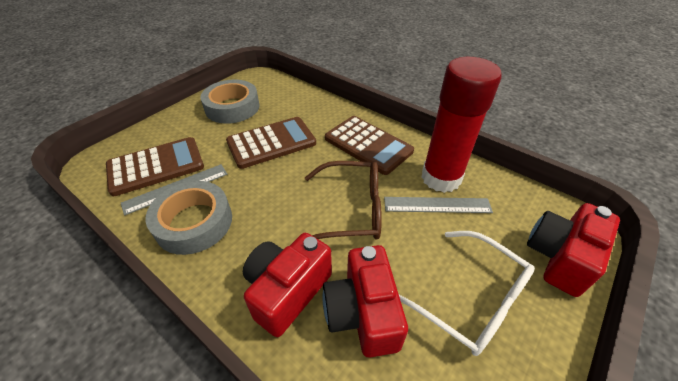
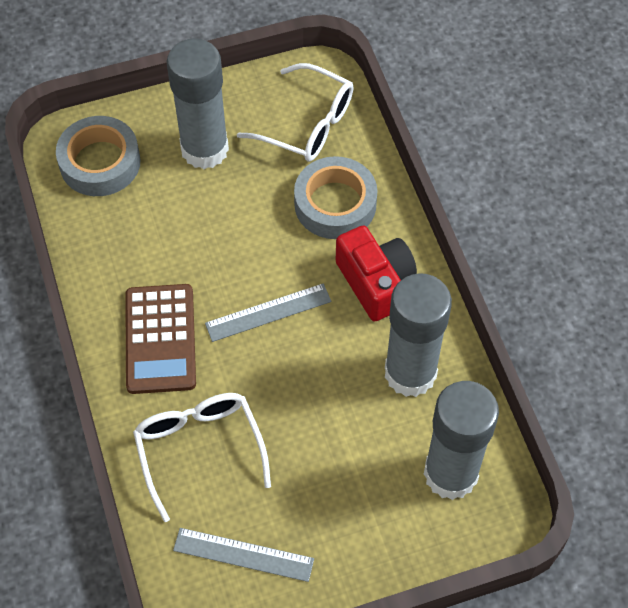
brown calculator: 3 -> 1
brown glasses: 1 -> 0
grey glue stick: 0 -> 3
red camera: 3 -> 1
red glue stick: 1 -> 0
white glasses: 1 -> 2

